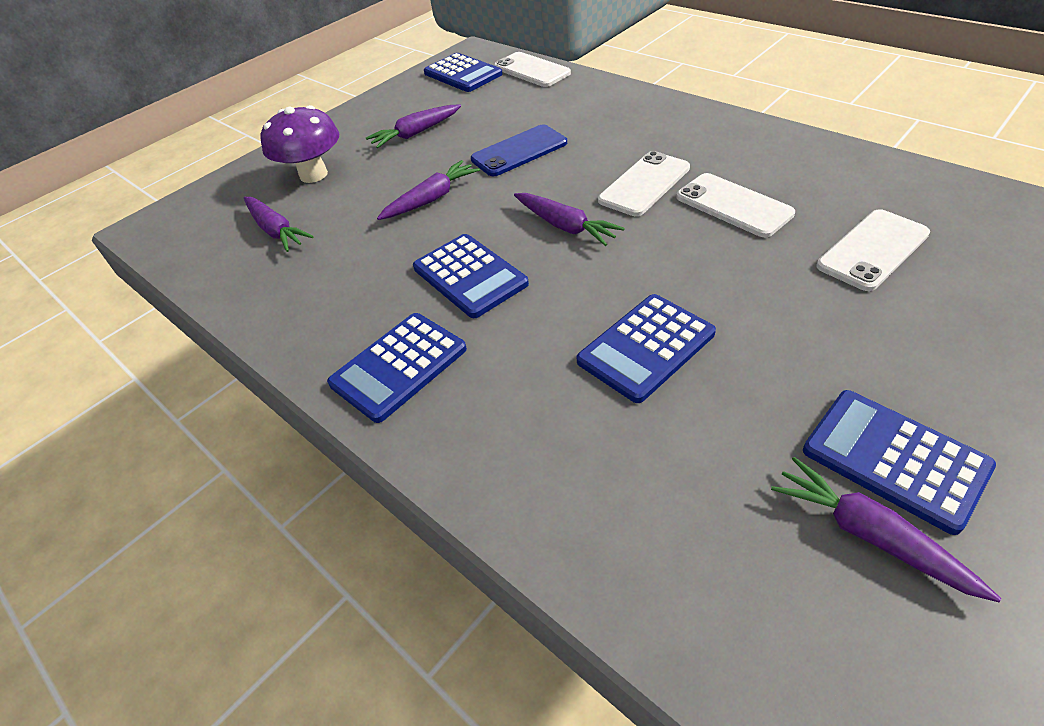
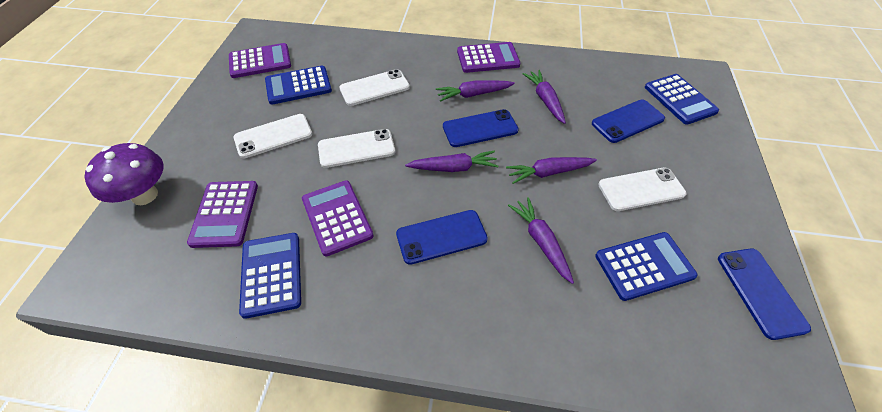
blue calculator: 5 -> 4
blue phone: 1 -> 4
purple calculator: 0 -> 4

